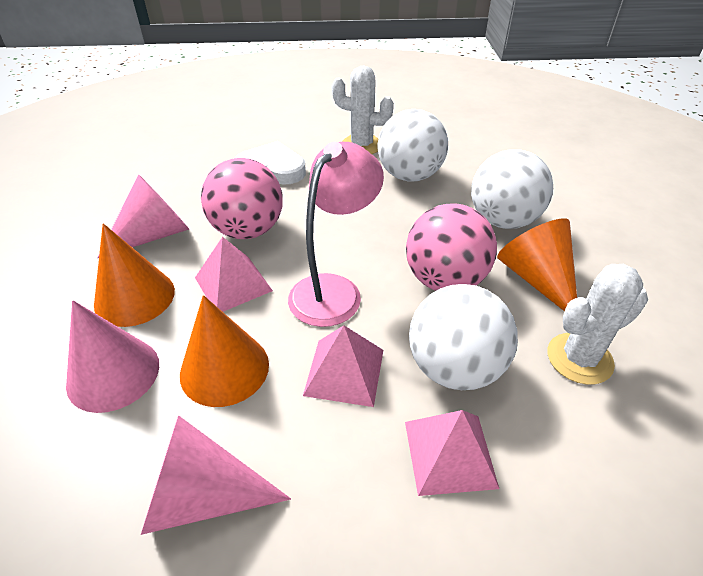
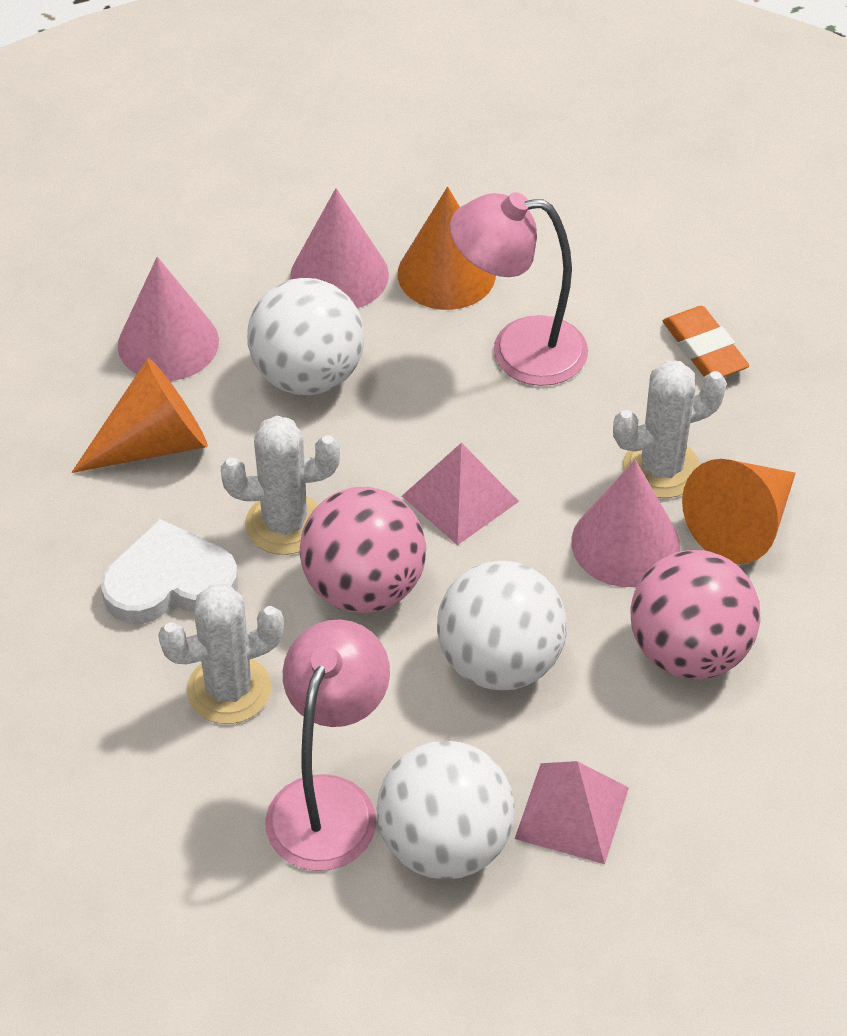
orange eraser: 0 -> 1
pink lamp: 1 -> 2
pink pyramid: 3 -> 2
white cactus: 2 -> 3

